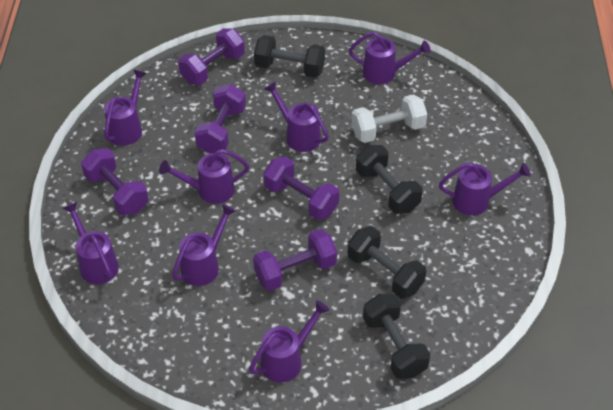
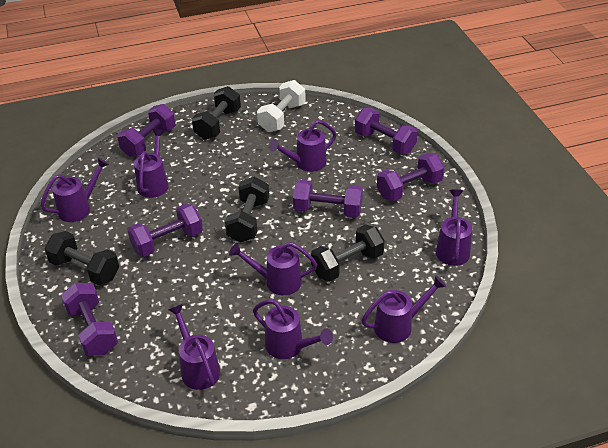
purple dumbbell: 5 -> 6

